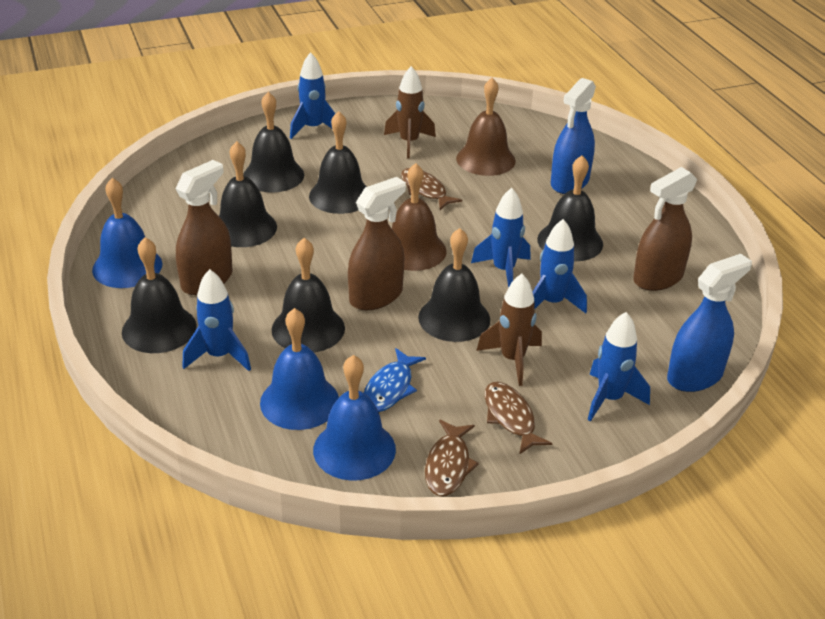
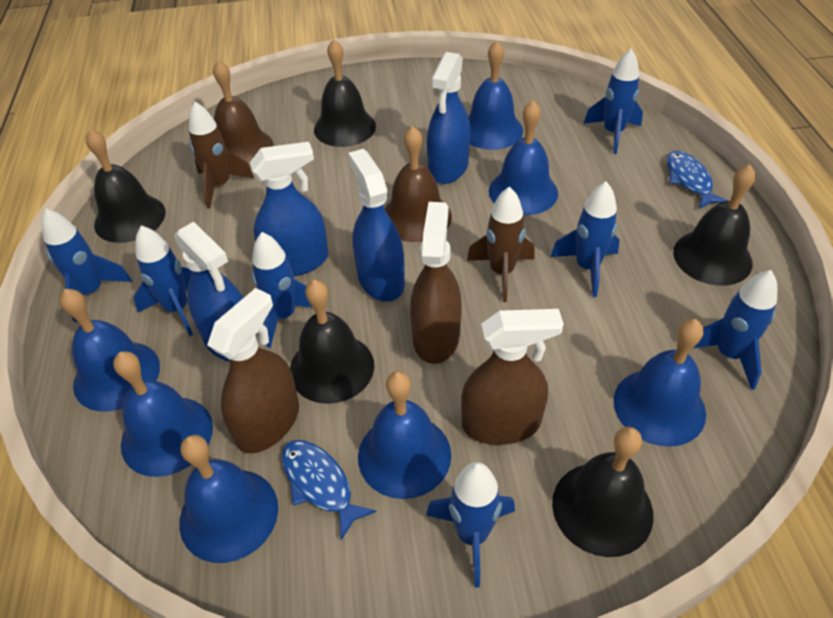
black bell: 7 -> 5
blue bell: 3 -> 7
blue fish: 1 -> 2
blue rocket: 5 -> 7
blue spray bottle: 2 -> 4
brown fish: 3 -> 0

